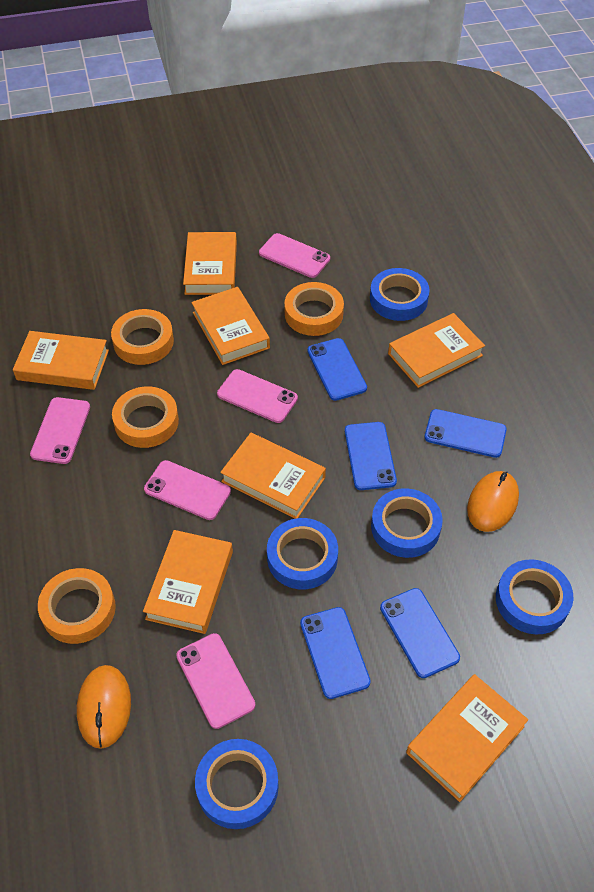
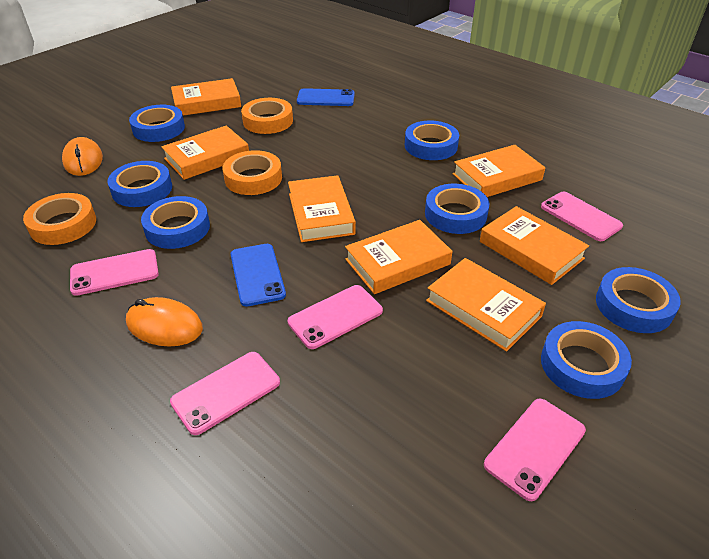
blue phone: 5 -> 2
blue tape: 5 -> 7
orange tape: 4 -> 3

